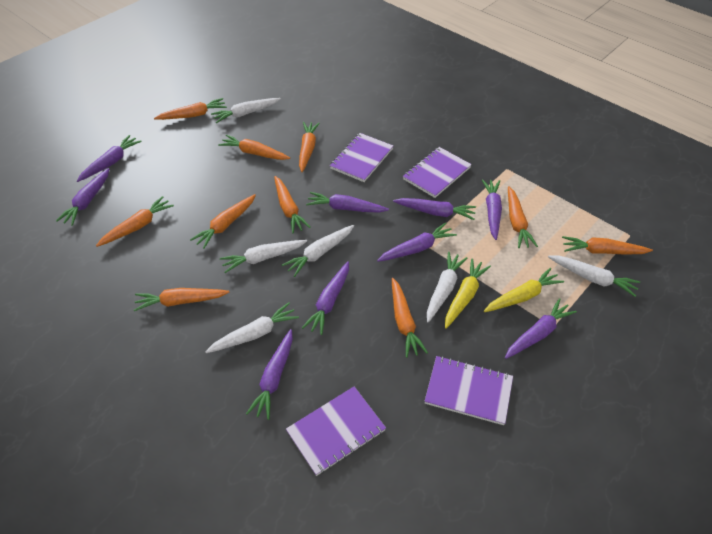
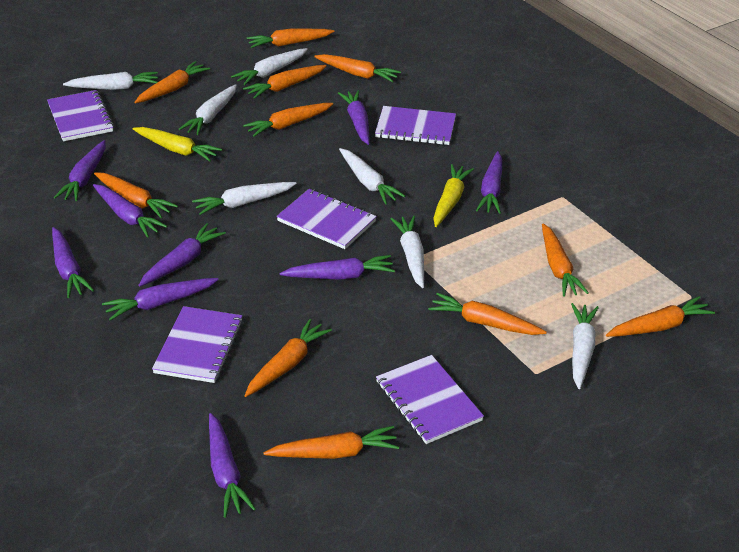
orange carrot: 10 -> 11
purple notebook: 4 -> 5
white carrot: 6 -> 7

